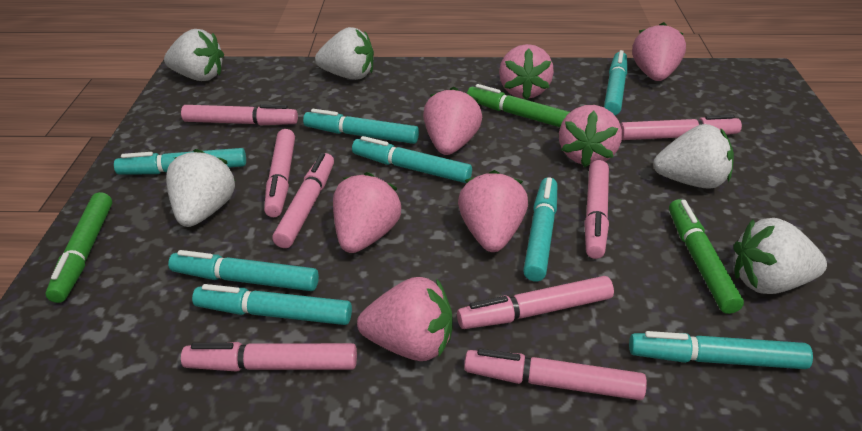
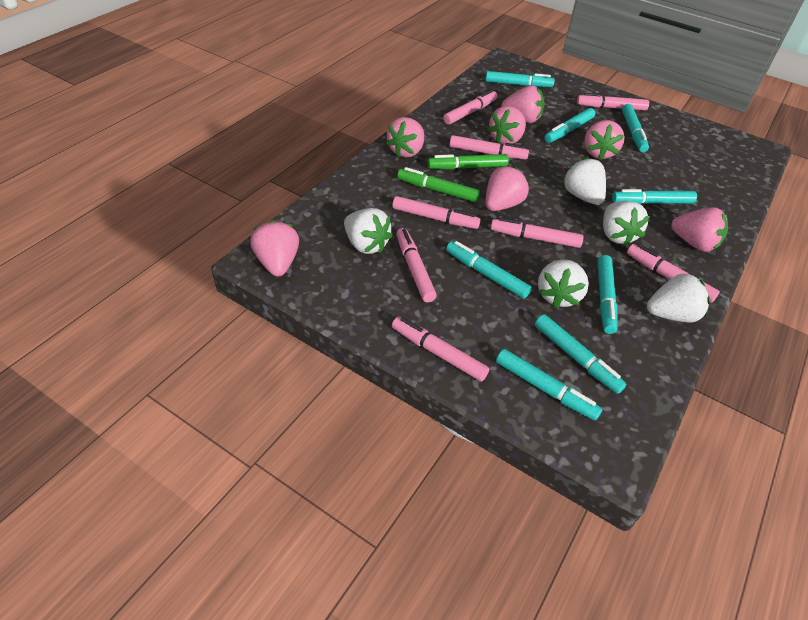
green marker: 3 -> 2

